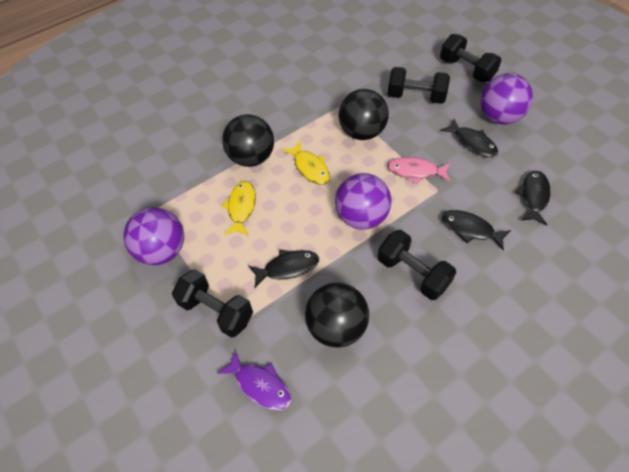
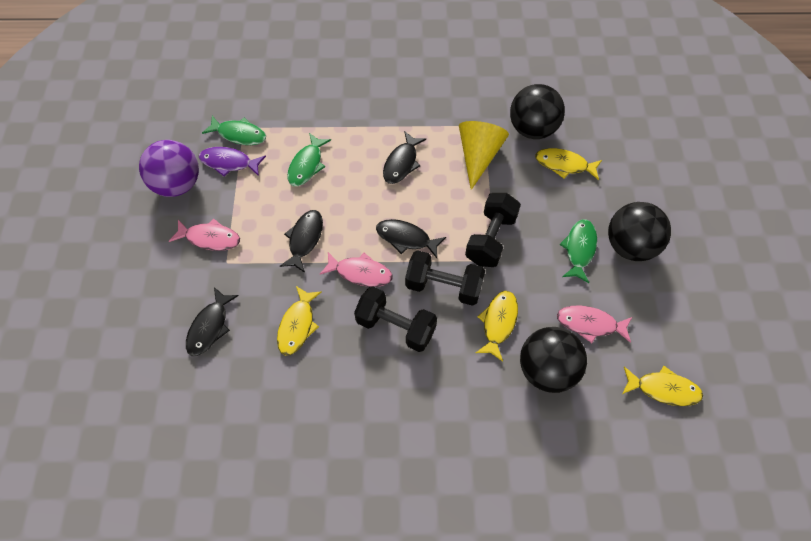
black dumbbell: 4 -> 3
green fish: 0 -> 3
pink fish: 1 -> 3
purple ball: 3 -> 1
yellow cone: 0 -> 1
yellow fish: 2 -> 4

